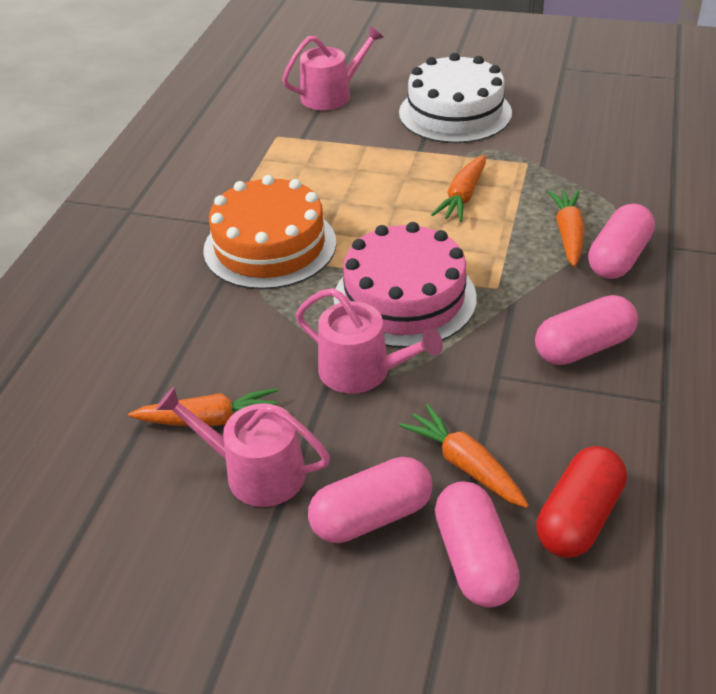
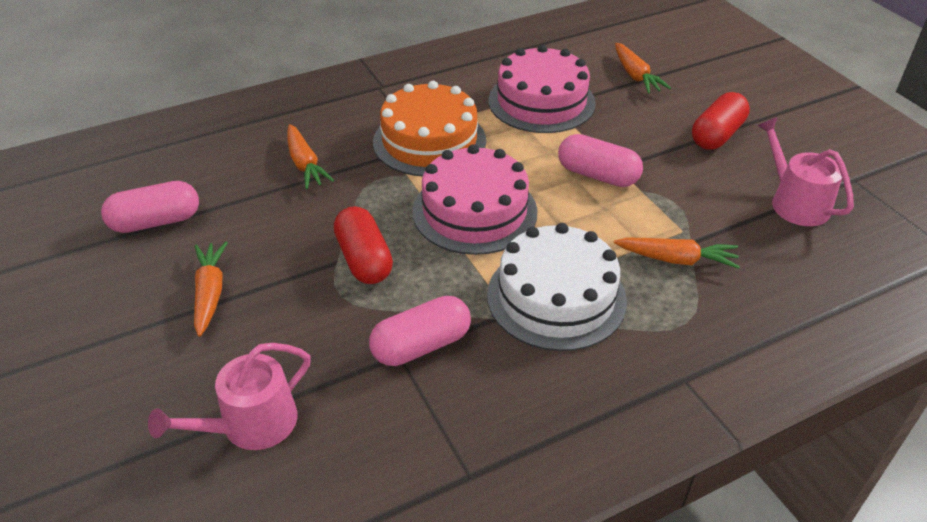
pink cake: 1 -> 2
pink capsule: 4 -> 3
pink watering can: 3 -> 2
red capsule: 1 -> 2

